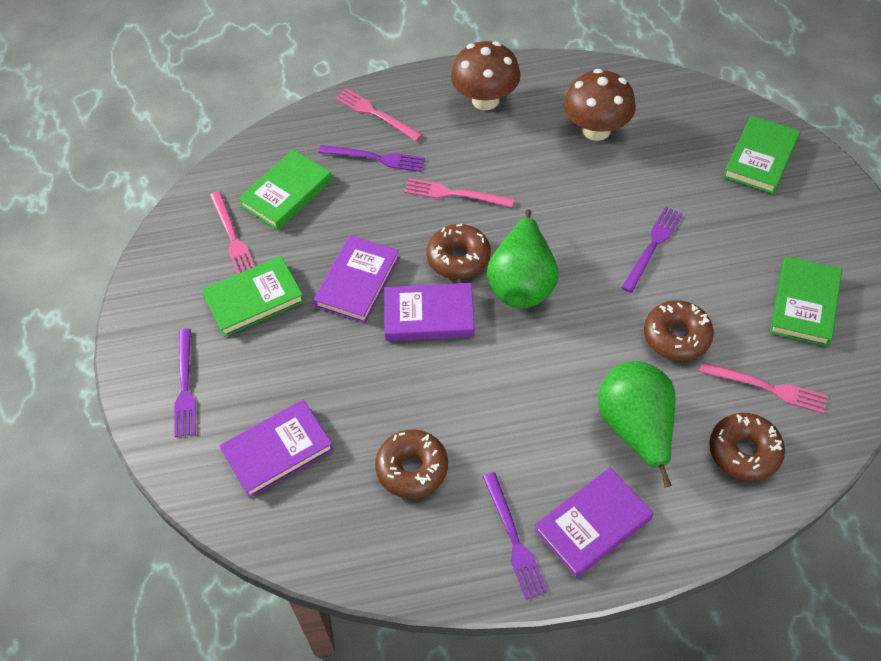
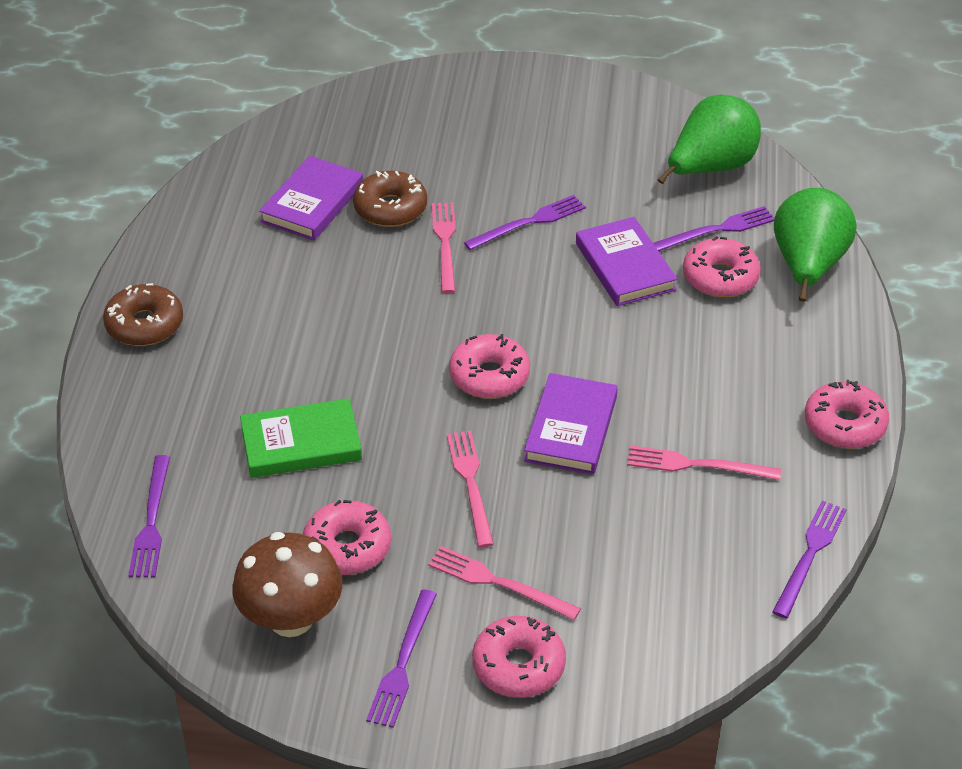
brown donut: 4 -> 2
brown mushroom: 2 -> 1
green book: 4 -> 1
pink donut: 0 -> 5
purple book: 4 -> 3
purple fork: 4 -> 5

